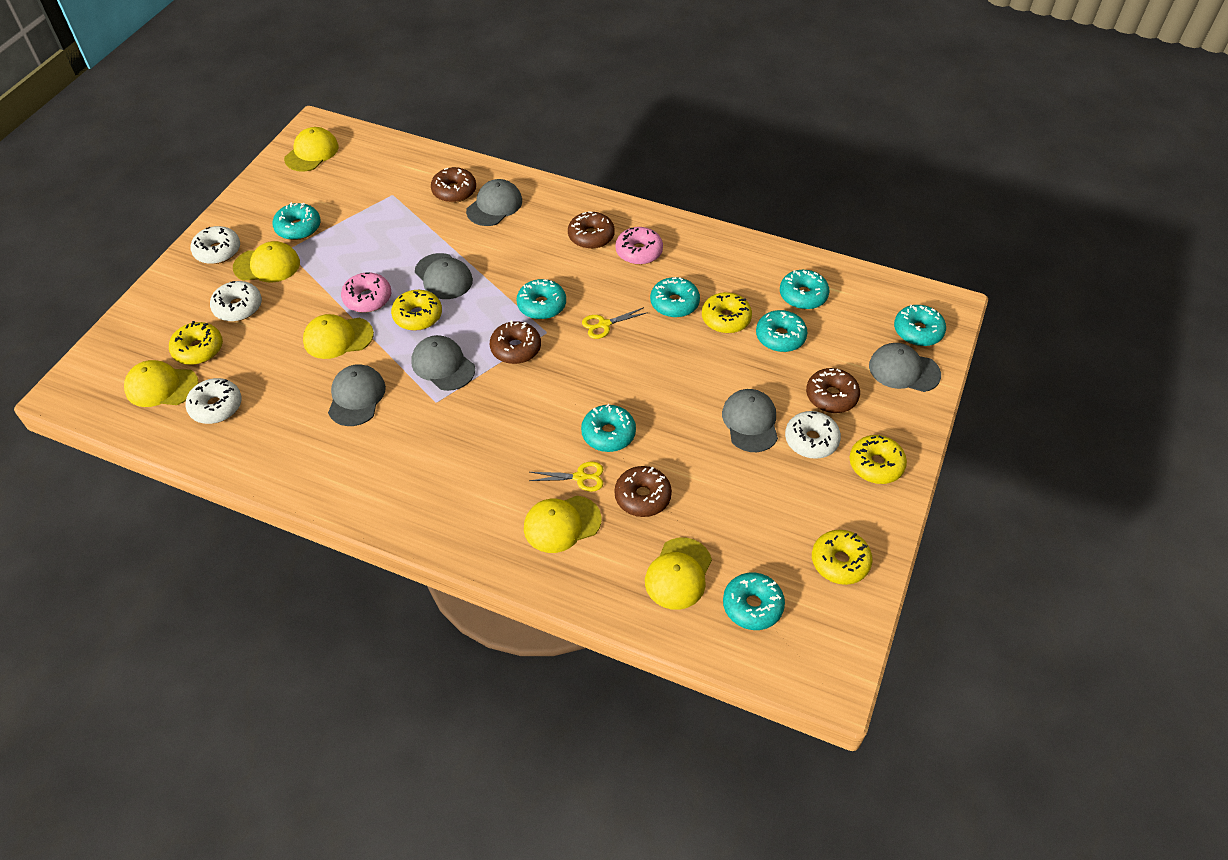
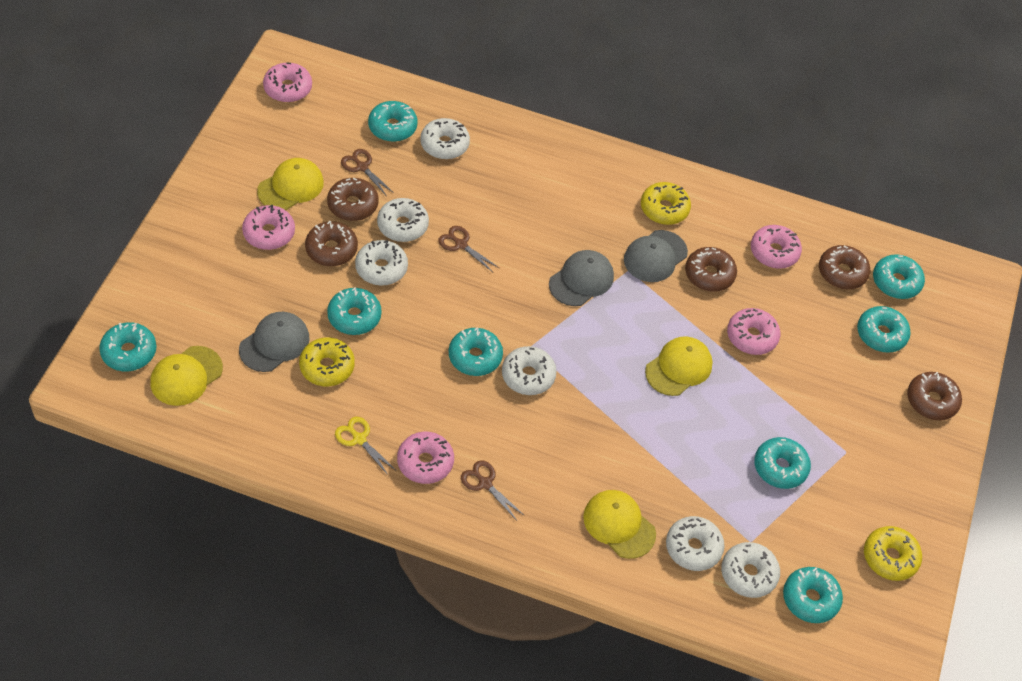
brown scissors: 0 -> 3
grey cap: 6 -> 3
pink donut: 2 -> 5
white donut: 4 -> 6
yellow cap: 6 -> 4
yellow donut: 5 -> 3
yellow scissors: 2 -> 1

